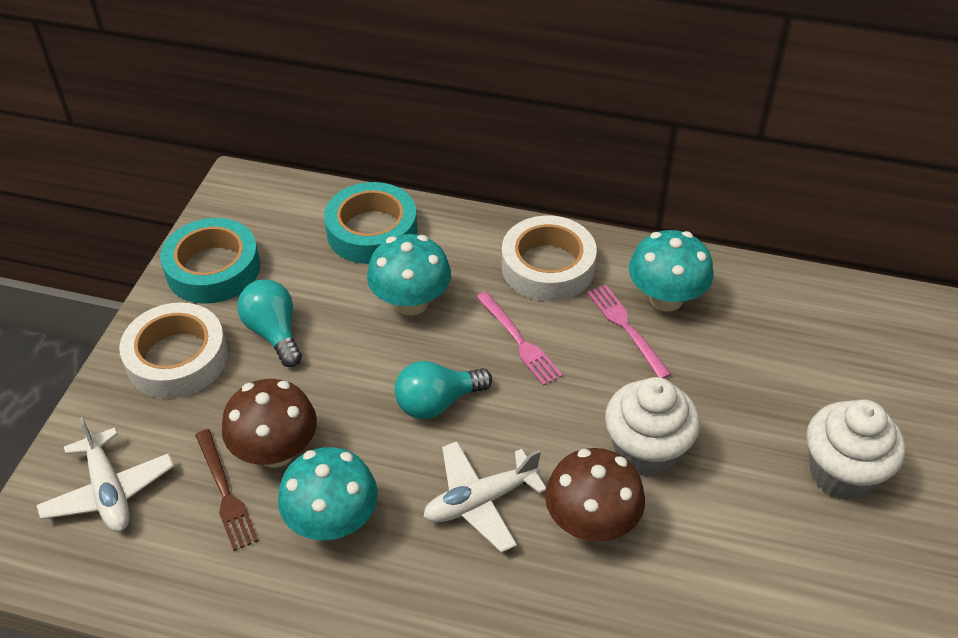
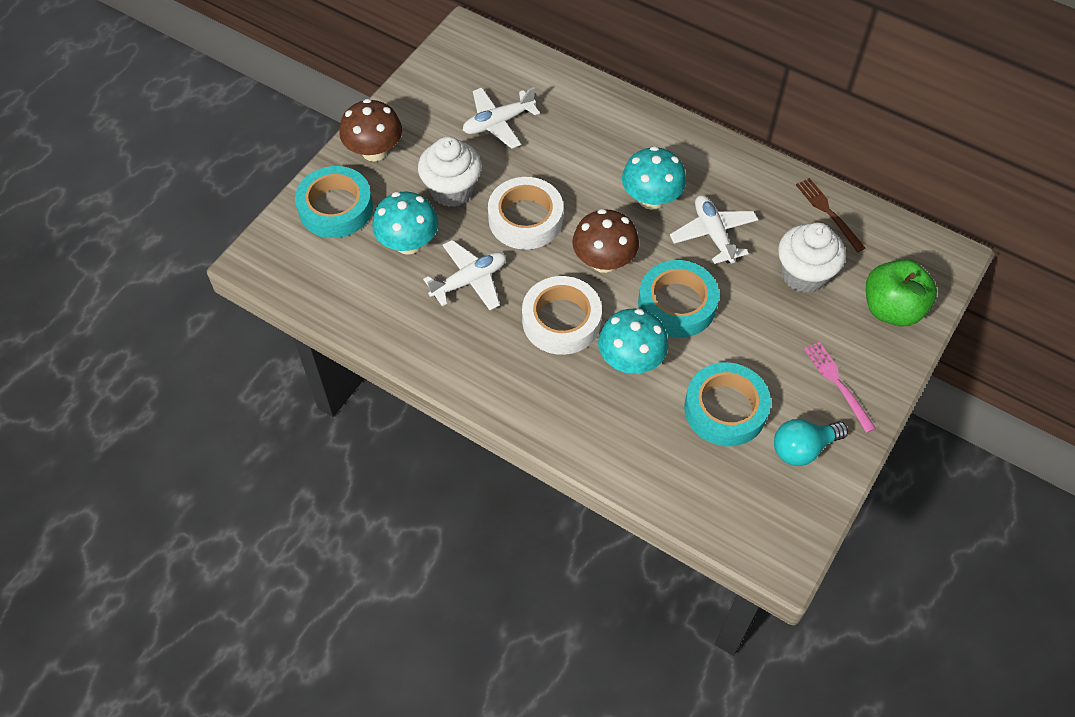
green apple: 0 -> 1
pink fork: 2 -> 1
turquoise light bulb: 2 -> 1
turquoise tape: 2 -> 3
white plane: 2 -> 3

